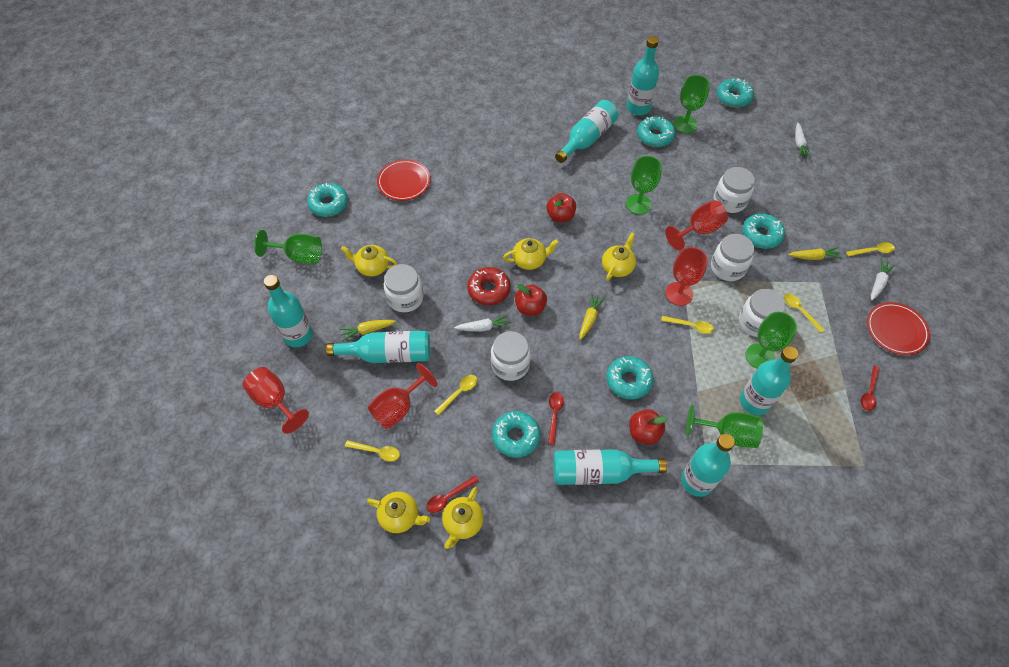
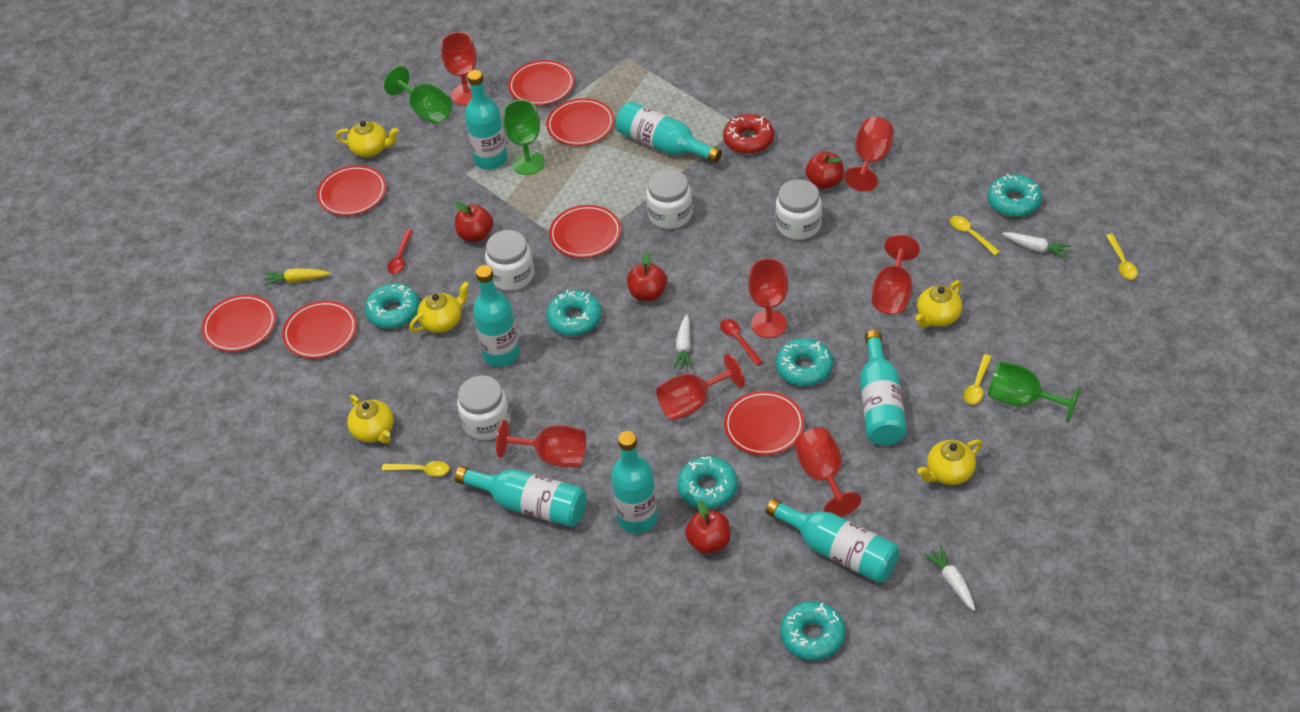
green goblet: 5 -> 3
red apple: 3 -> 4
red goblet: 4 -> 7
red plate: 2 -> 7
red spoon: 3 -> 2
white jar: 5 -> 4
yellow carrot: 3 -> 1
yellow spoon: 5 -> 4

